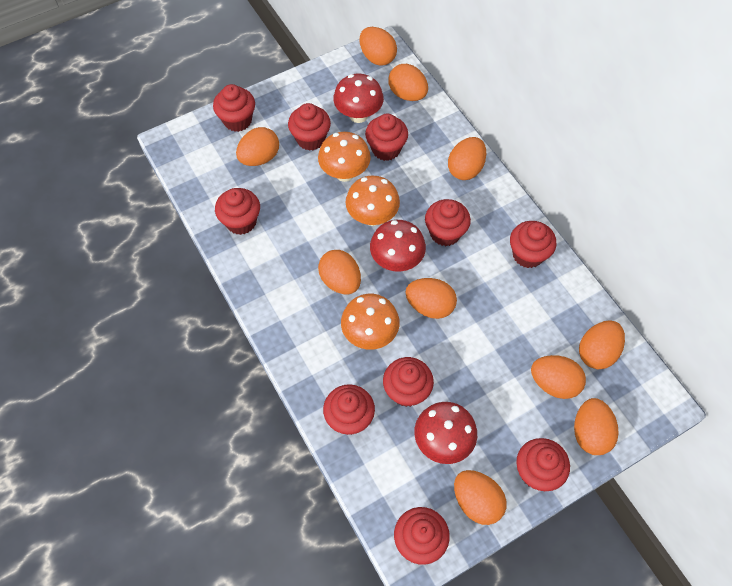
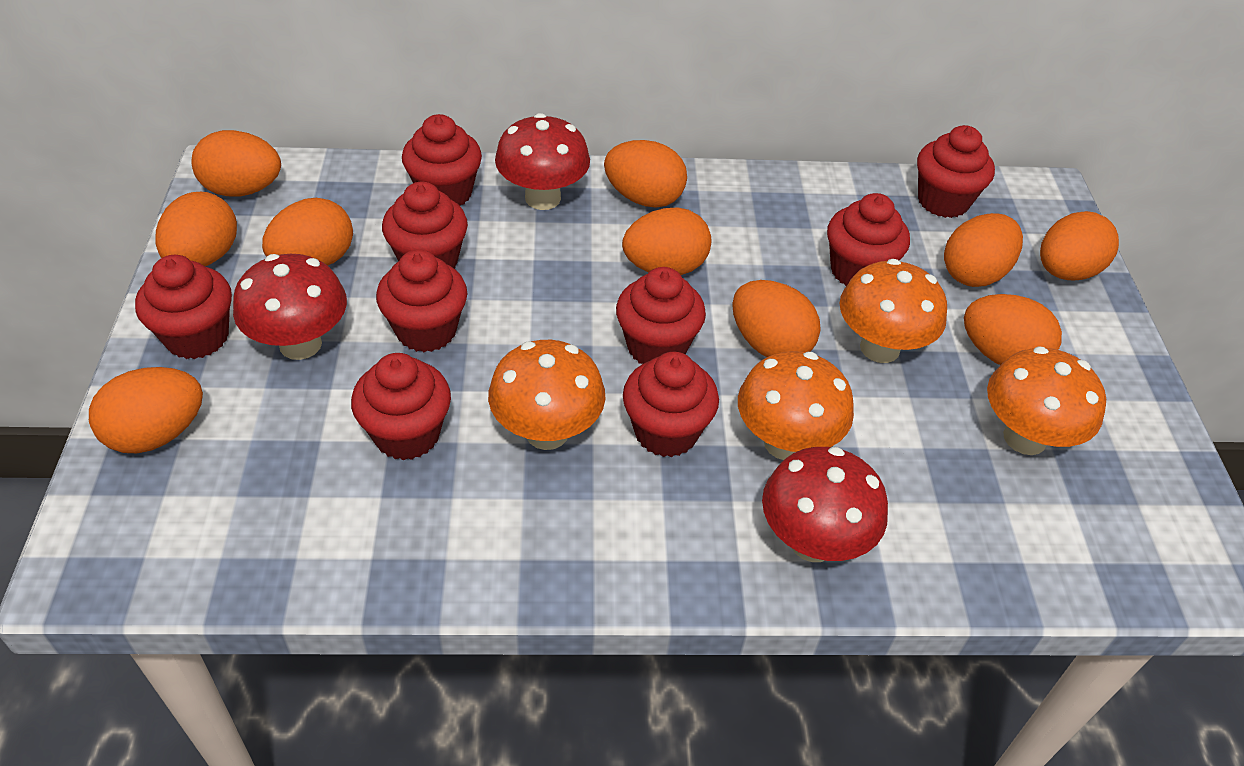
orange mushroom: 3 -> 4
red cupcake: 10 -> 9

